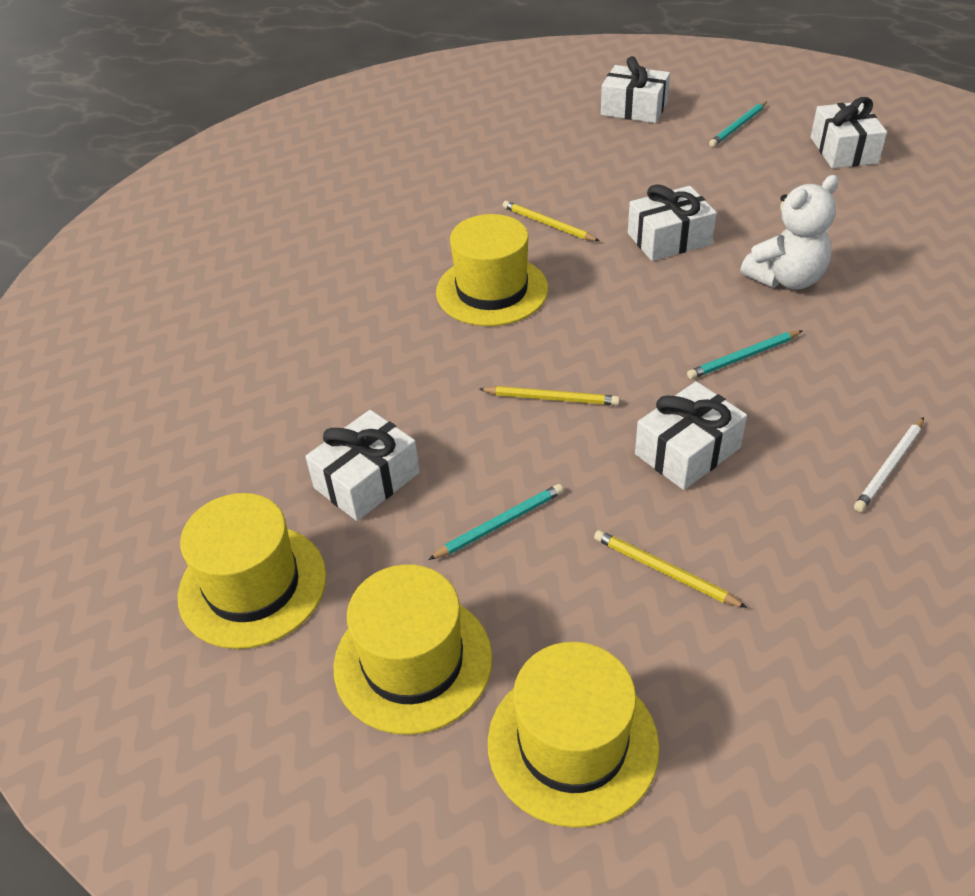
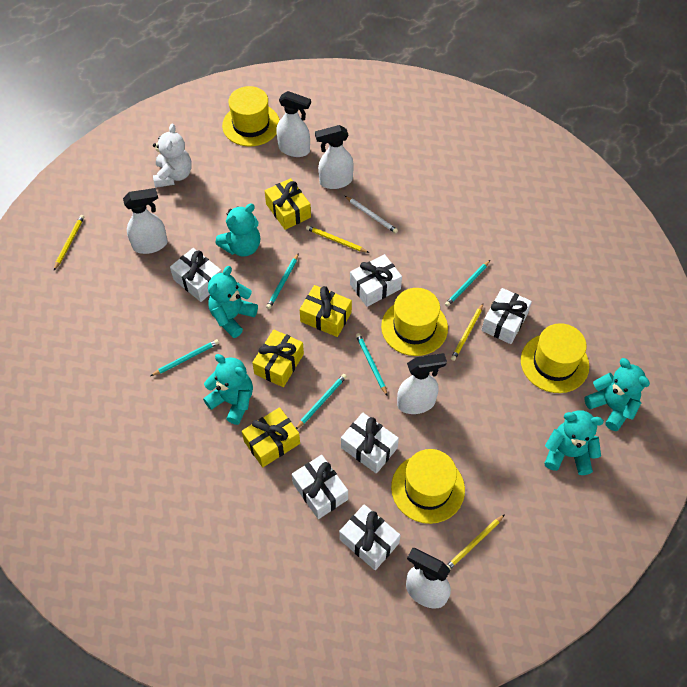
turquoise pencil: 3 -> 5
turquoise teddy bear: 0 -> 5
white gift: 5 -> 6
white spray bottle: 0 -> 5
yellow gift: 0 -> 4
yellow pencil: 3 -> 4

